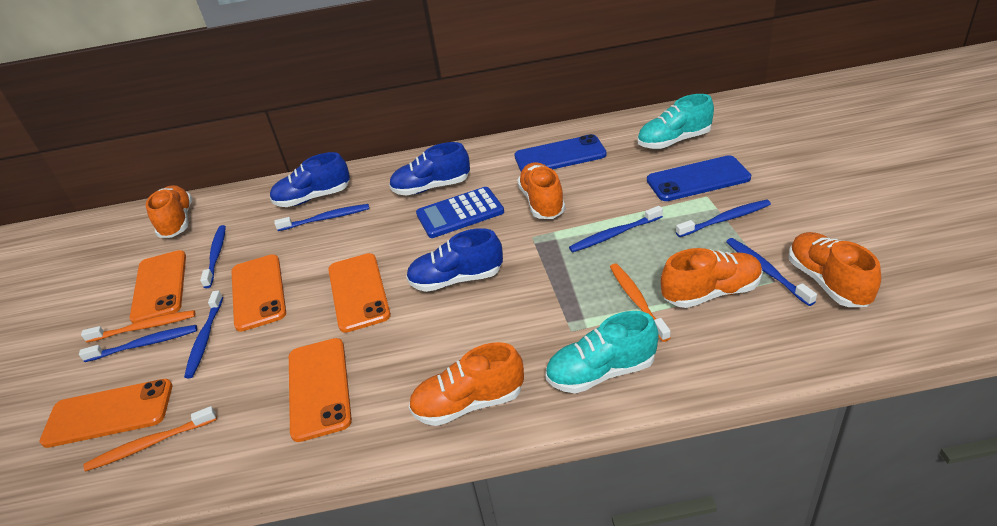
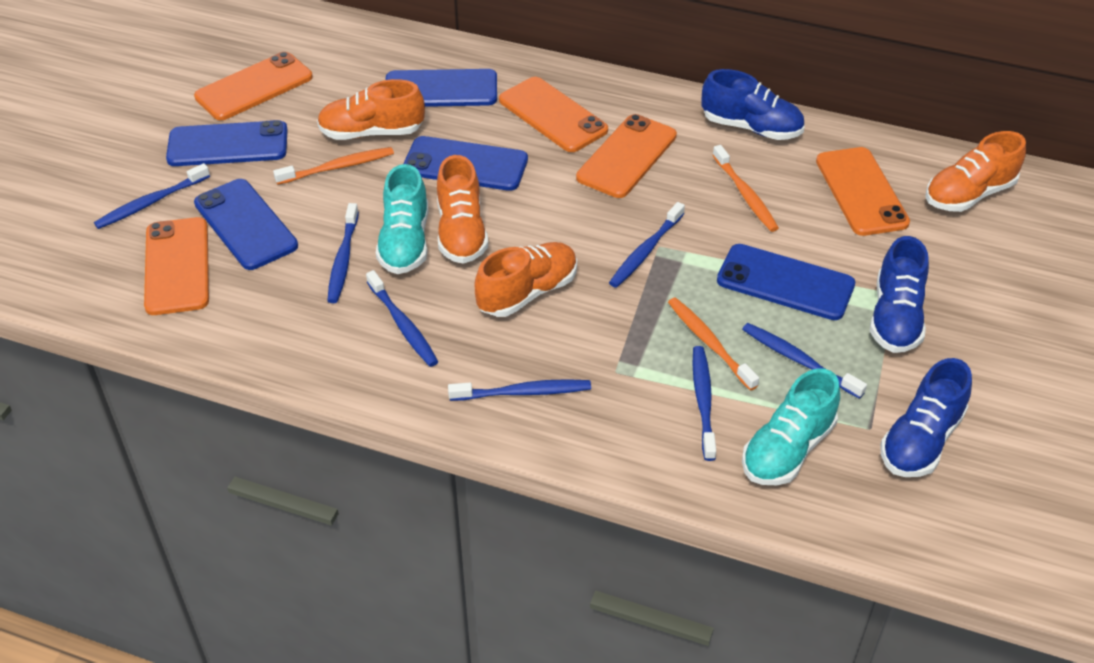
blue calculator: 1 -> 0
blue phone: 2 -> 5
orange shoe: 5 -> 4

